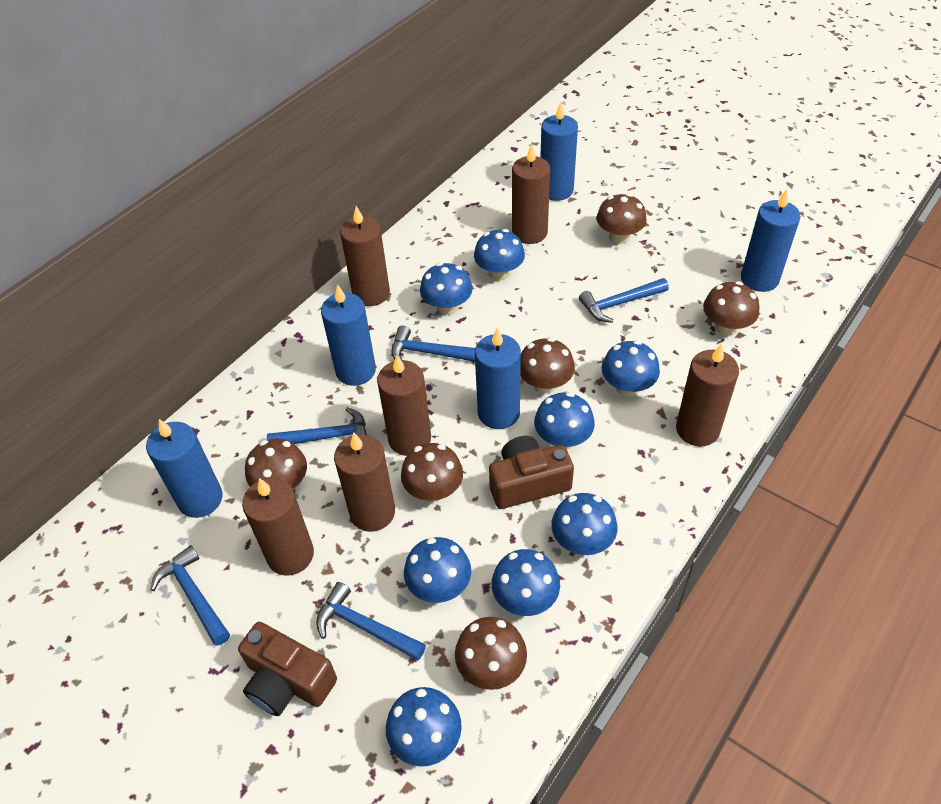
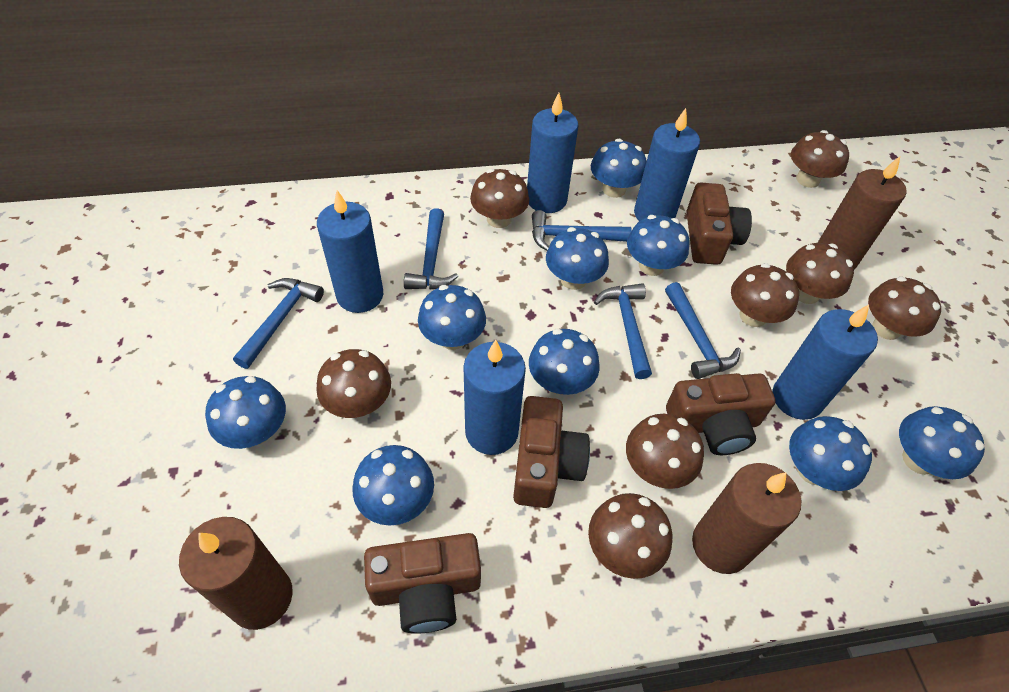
blue mushroom: 8 -> 9
brown camera: 2 -> 4
brown candle: 6 -> 3
brown mushroom: 6 -> 8

